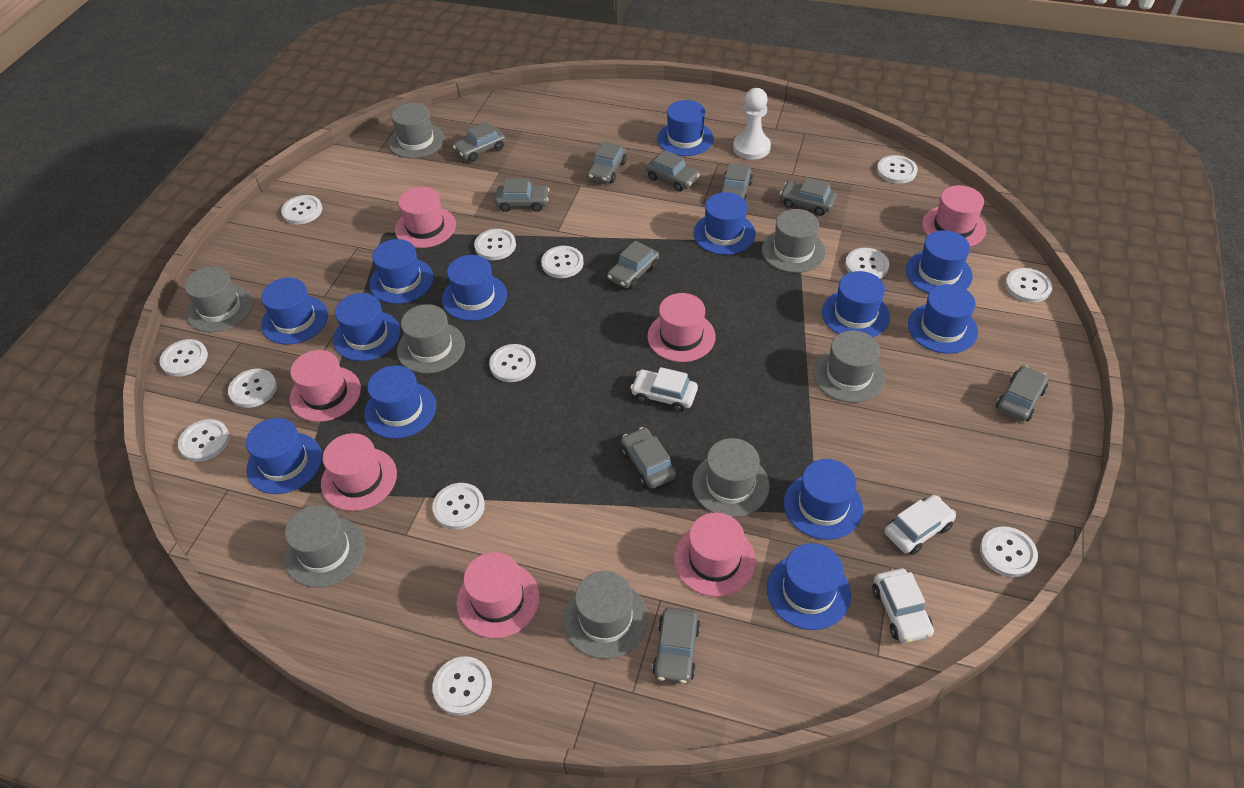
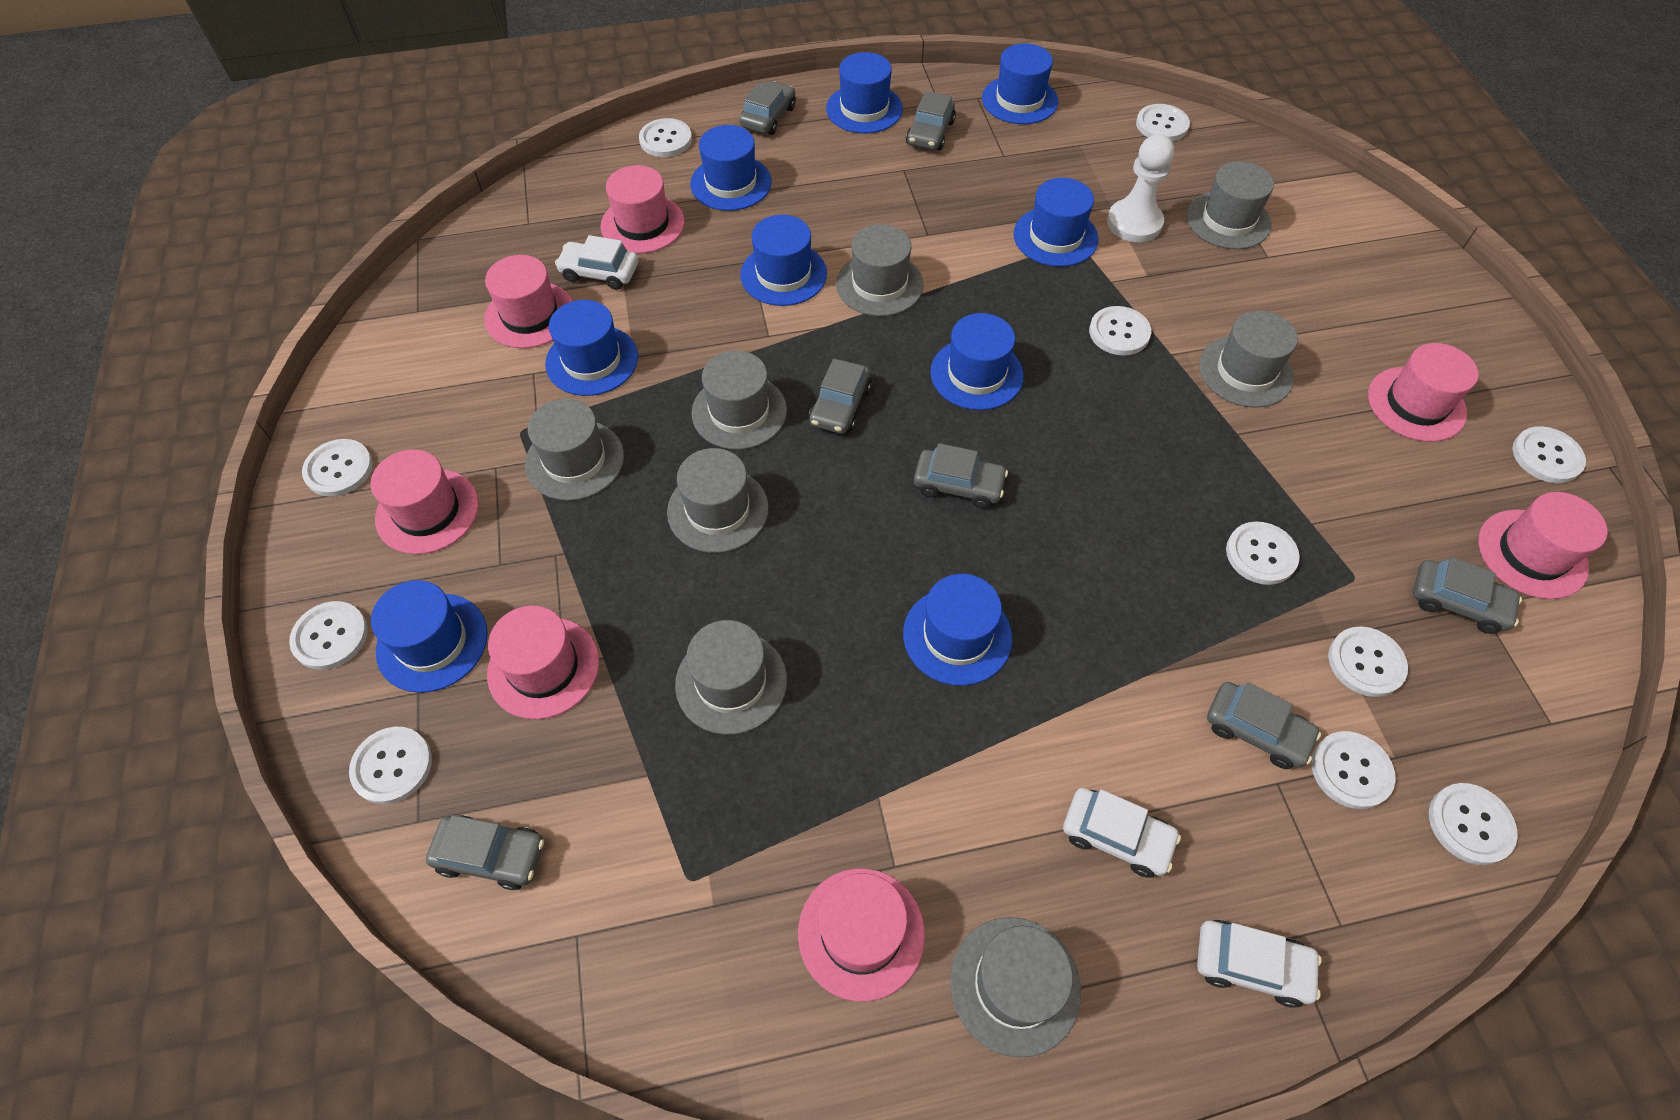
blue hat: 13 -> 9
grey car: 10 -> 7
white button: 13 -> 11

